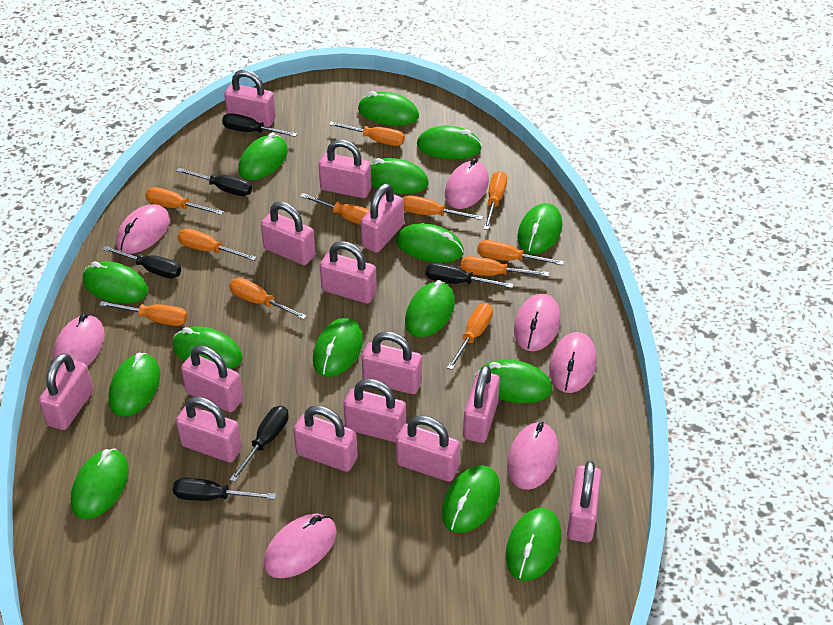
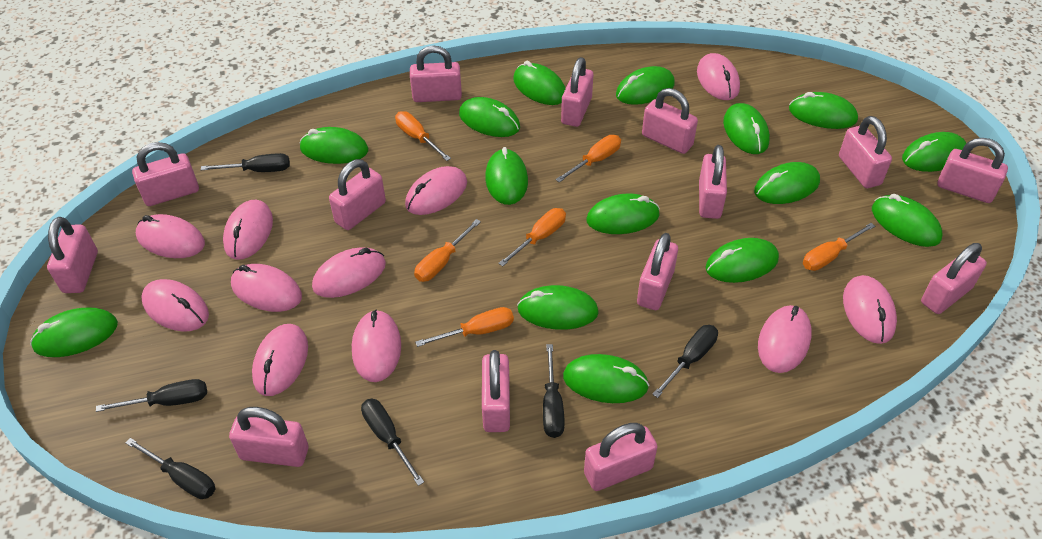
orange screwdriver: 11 -> 6
pink mouse: 7 -> 11

